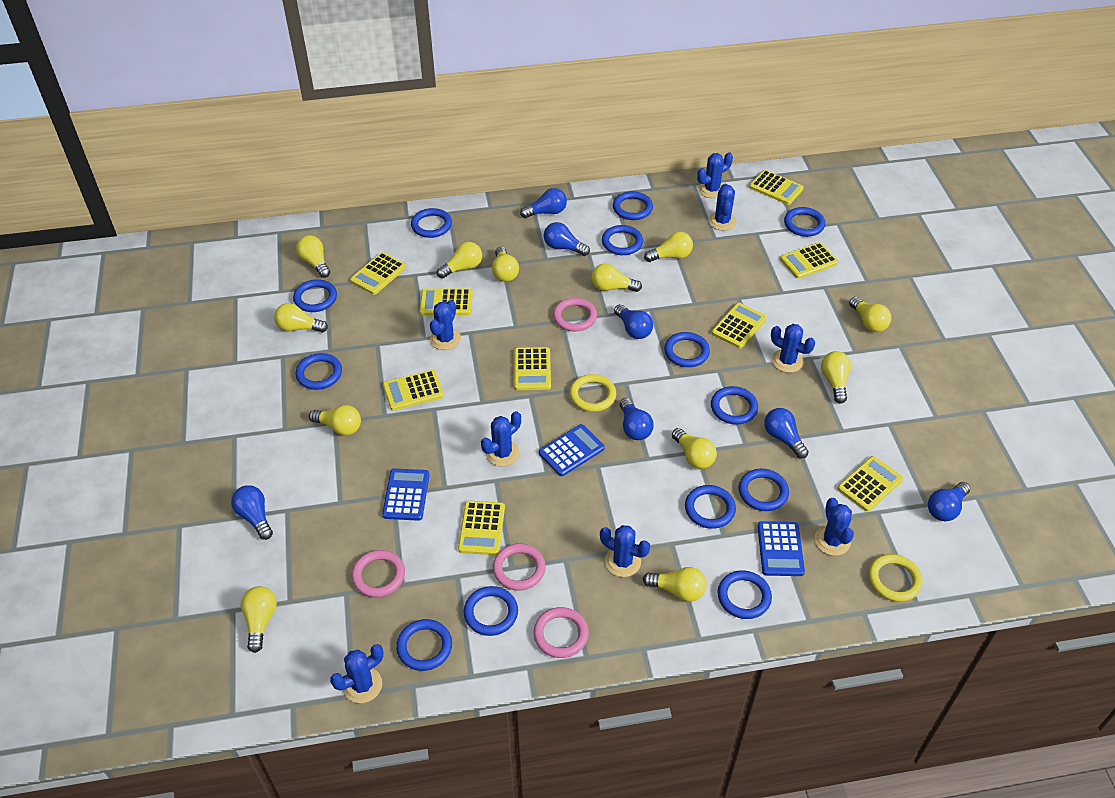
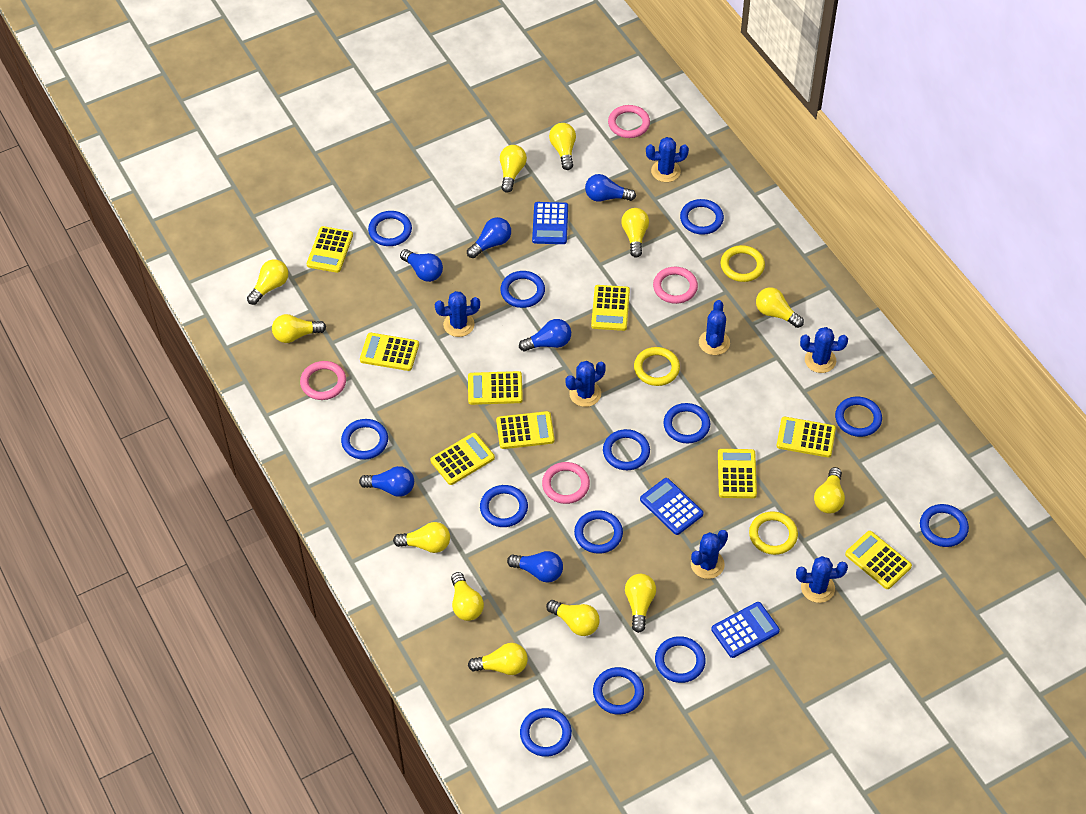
blue cactus: 8 -> 7
blue light bulb: 7 -> 6
yellow ring: 2 -> 3

